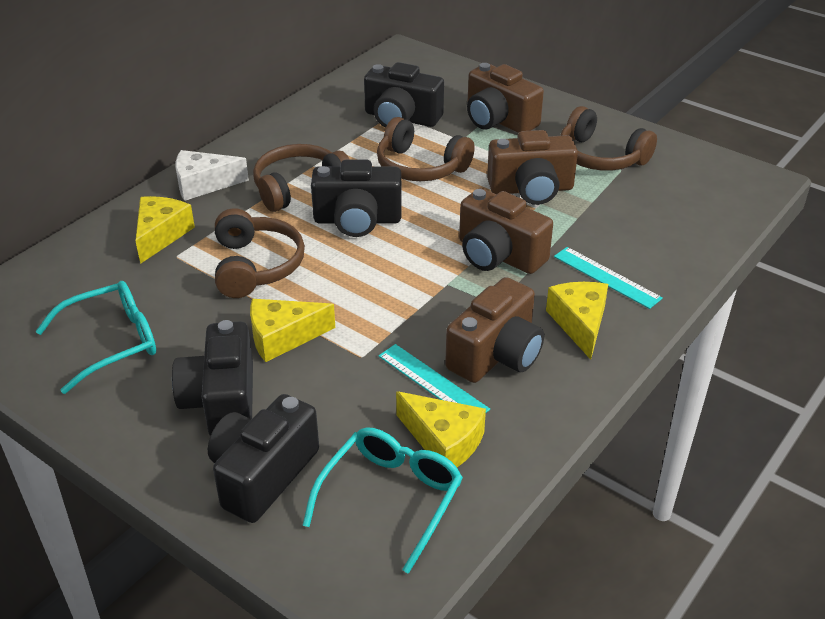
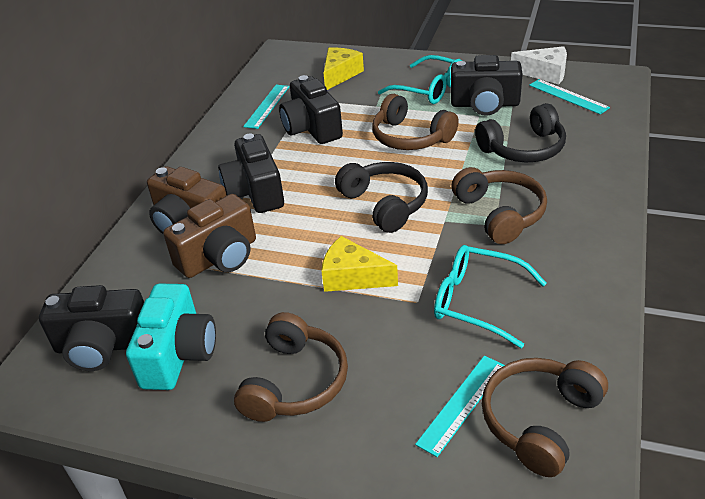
black headphones: 0 -> 2
brown camera: 4 -> 2
turquoise camera: 0 -> 1
turquoise ruler: 2 -> 3
yellow cheese: 4 -> 2

